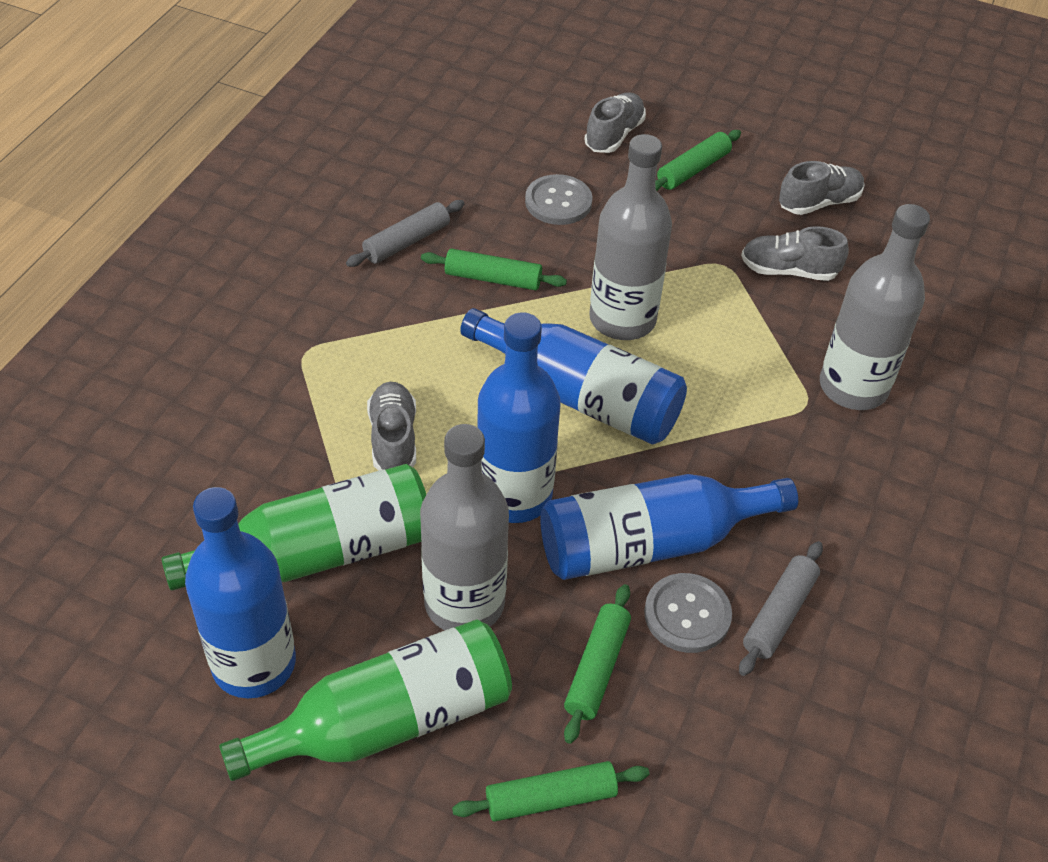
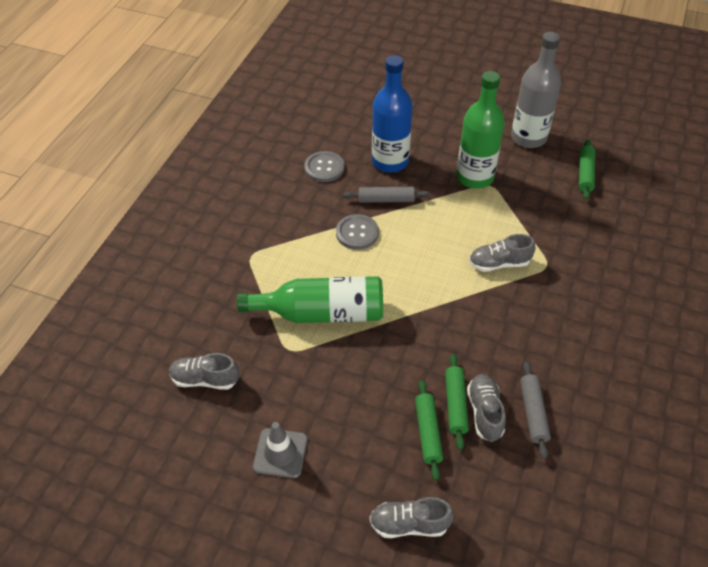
blue bottle: 4 -> 1
green rolling pin: 4 -> 3
grey bottle: 3 -> 1
grey traffic cone: 0 -> 1

